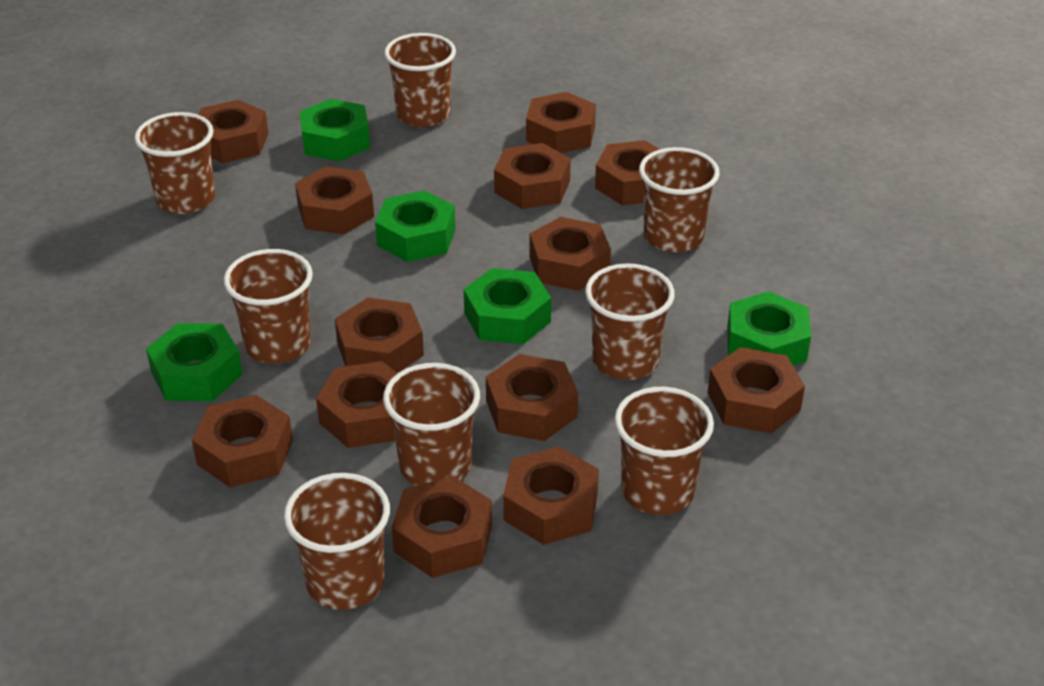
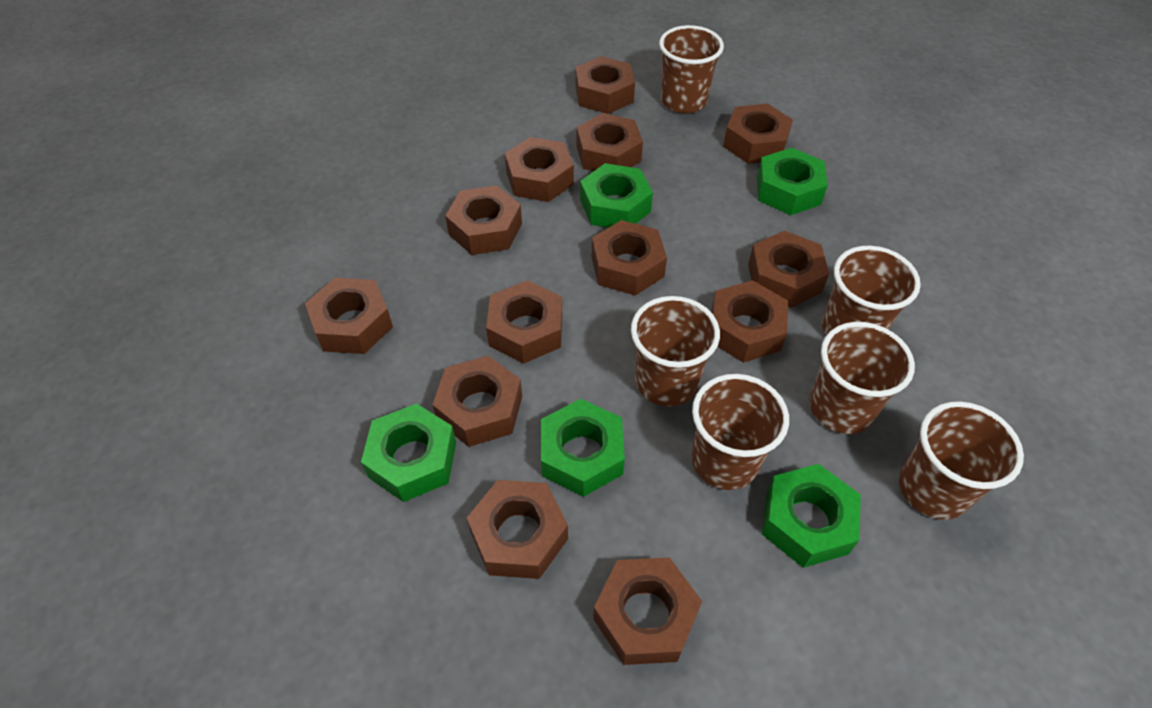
brown cup: 8 -> 6

